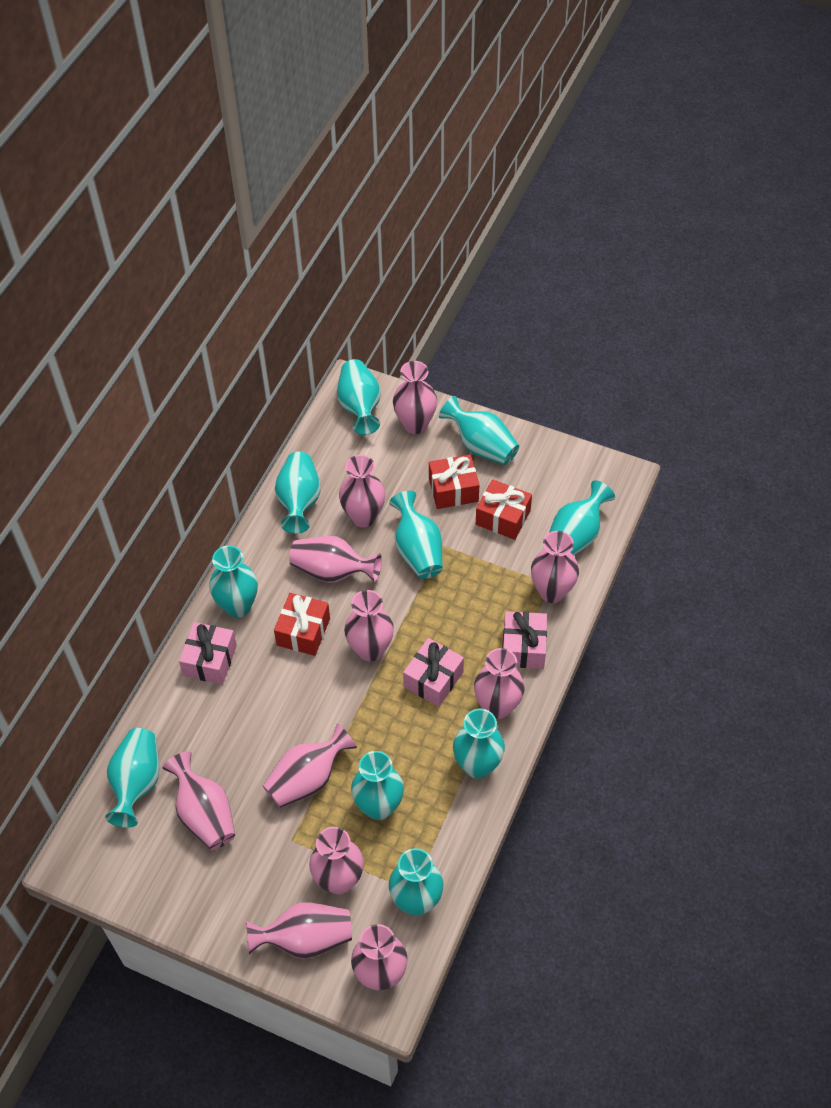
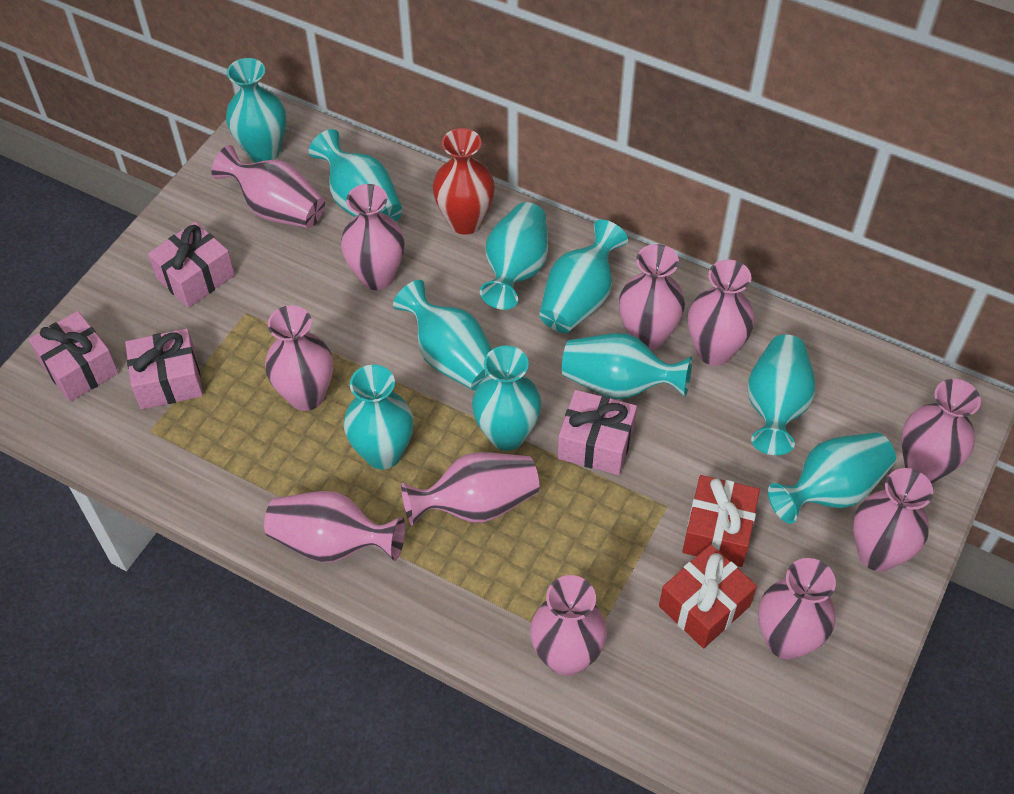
pink gift: 3 -> 4
red gift: 3 -> 2
red vase: 0 -> 1

